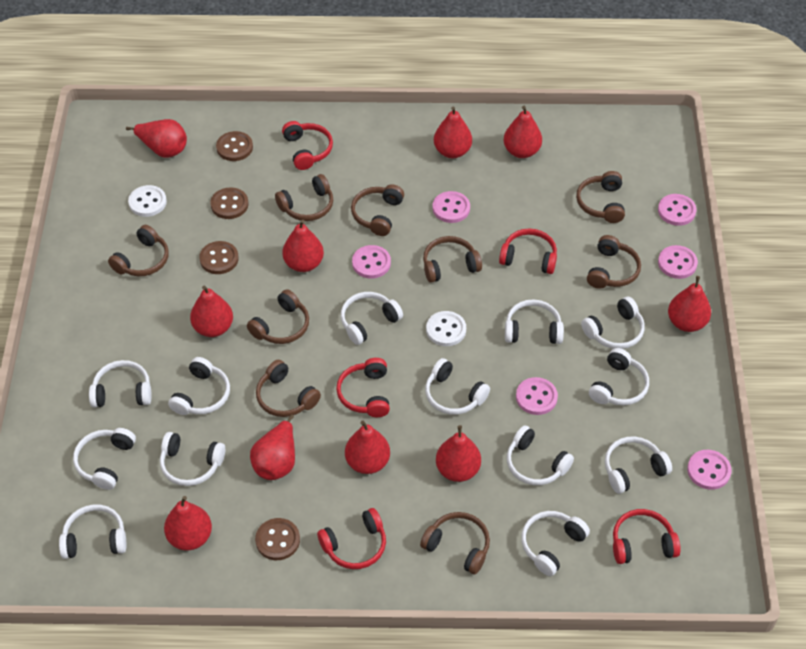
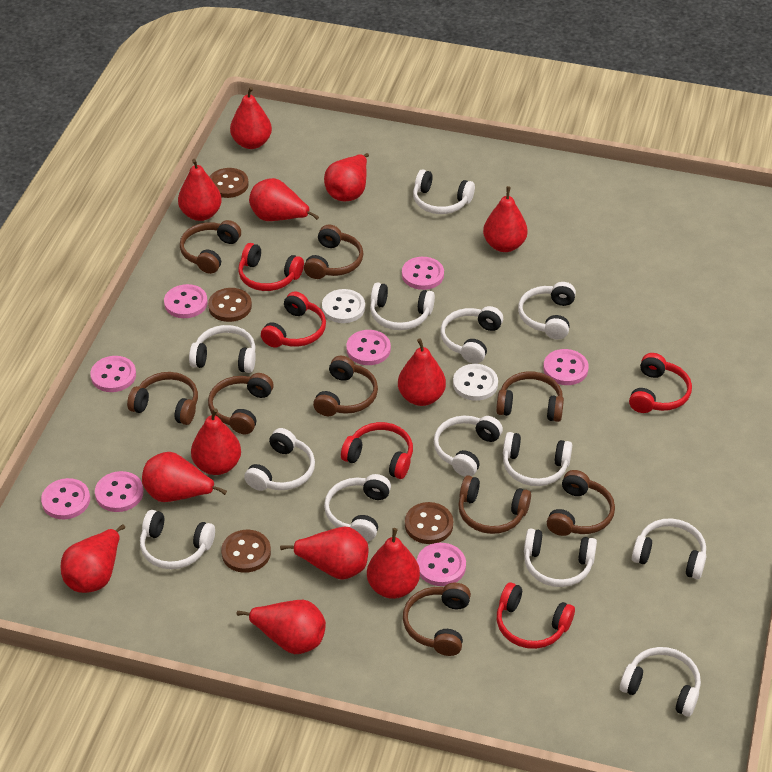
pink button: 6 -> 8
red pear: 10 -> 12

